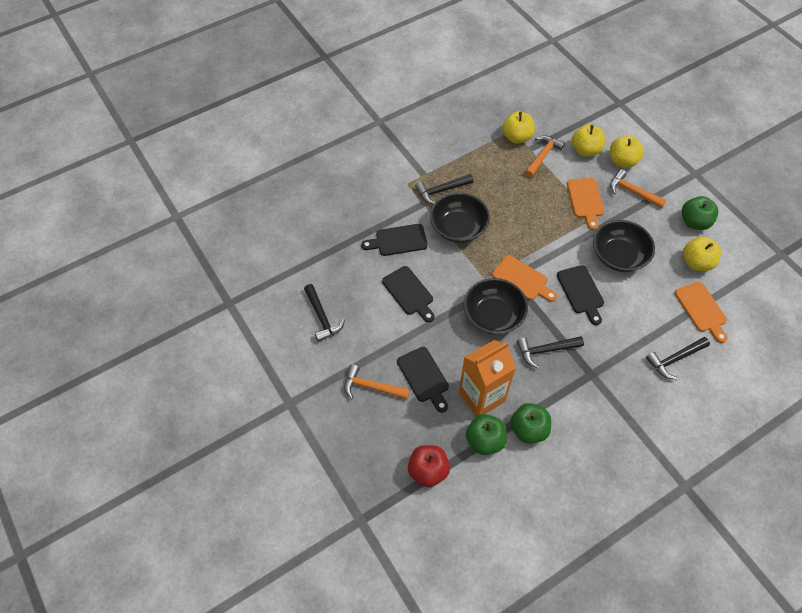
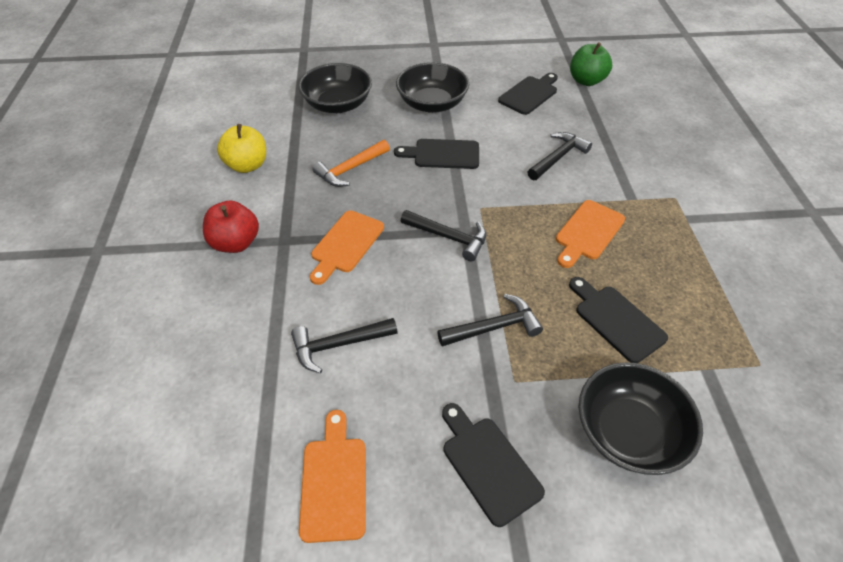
green apple: 3 -> 1
orange carton: 1 -> 0
orange hammer: 3 -> 1
yellow apple: 4 -> 1

